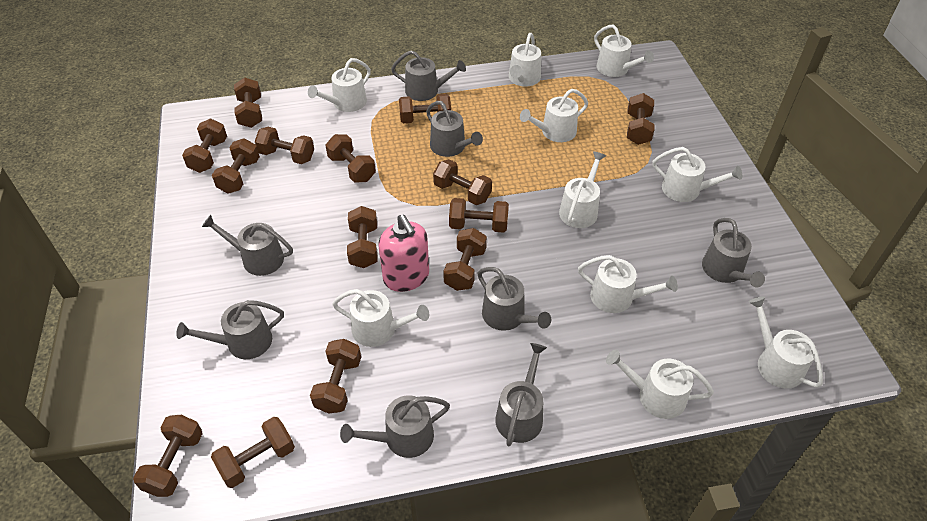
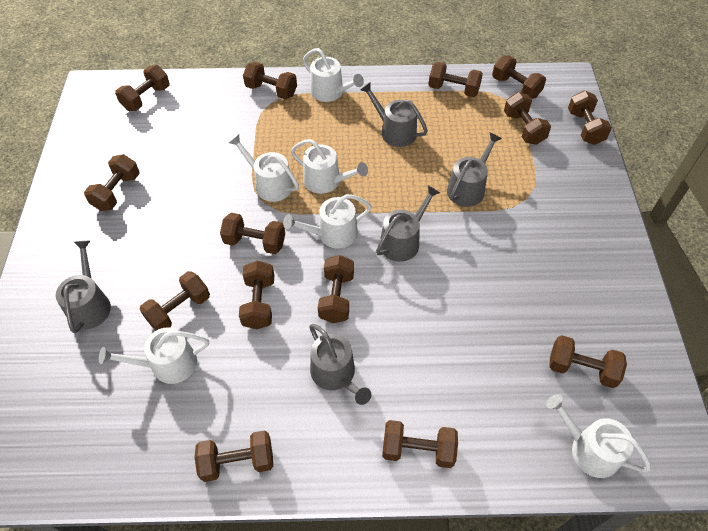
grey watering can: 8 -> 5
pink soap dispenser: 1 -> 0
white watering can: 10 -> 6

